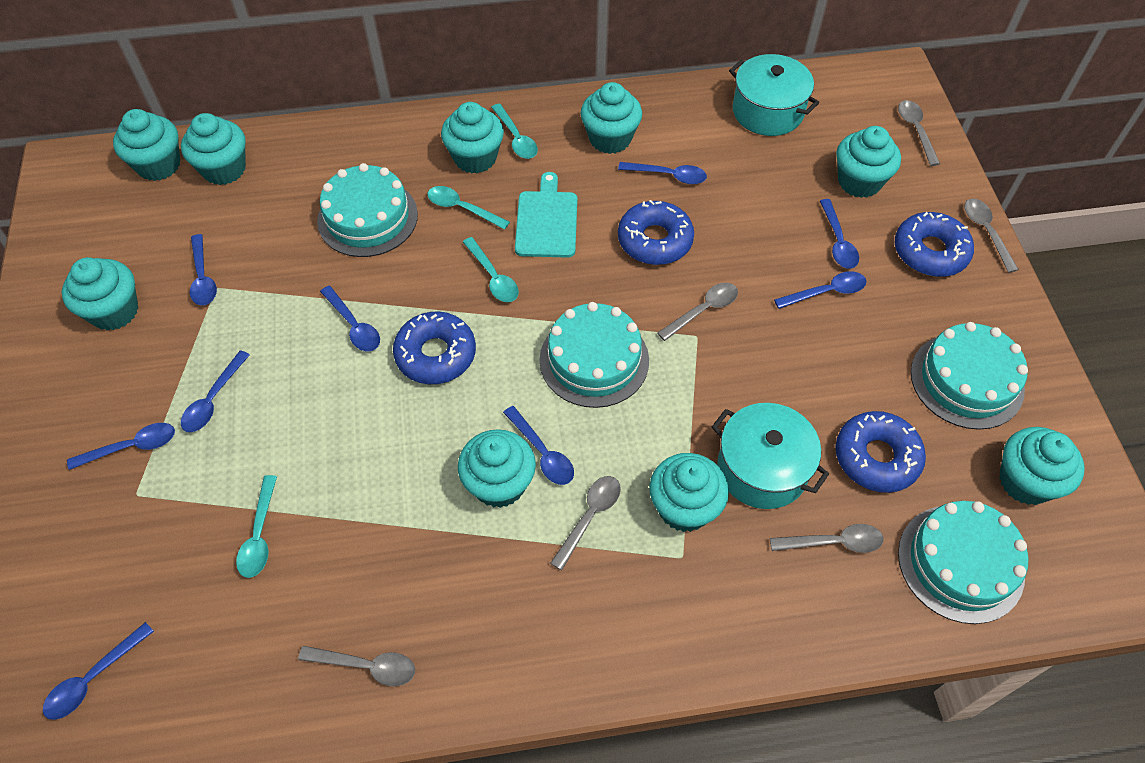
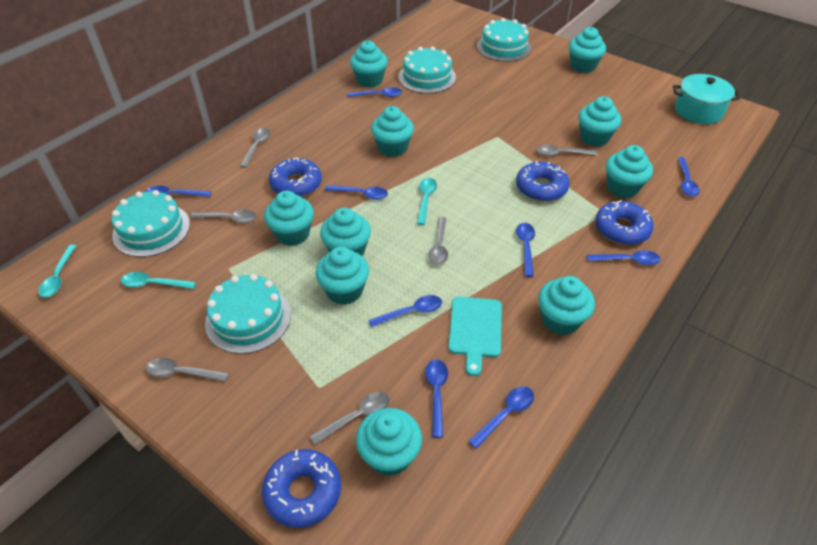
turquoise cupcake: 9 -> 10
turquoise pot: 2 -> 1
turquoise spoon: 4 -> 3

